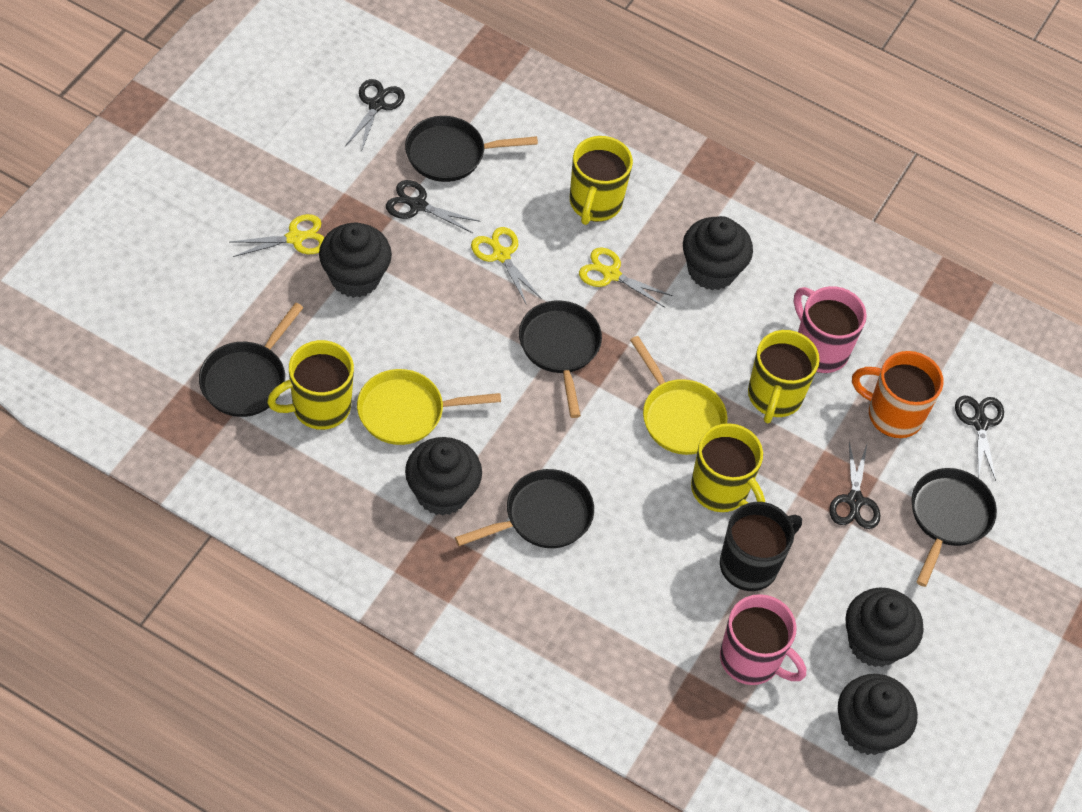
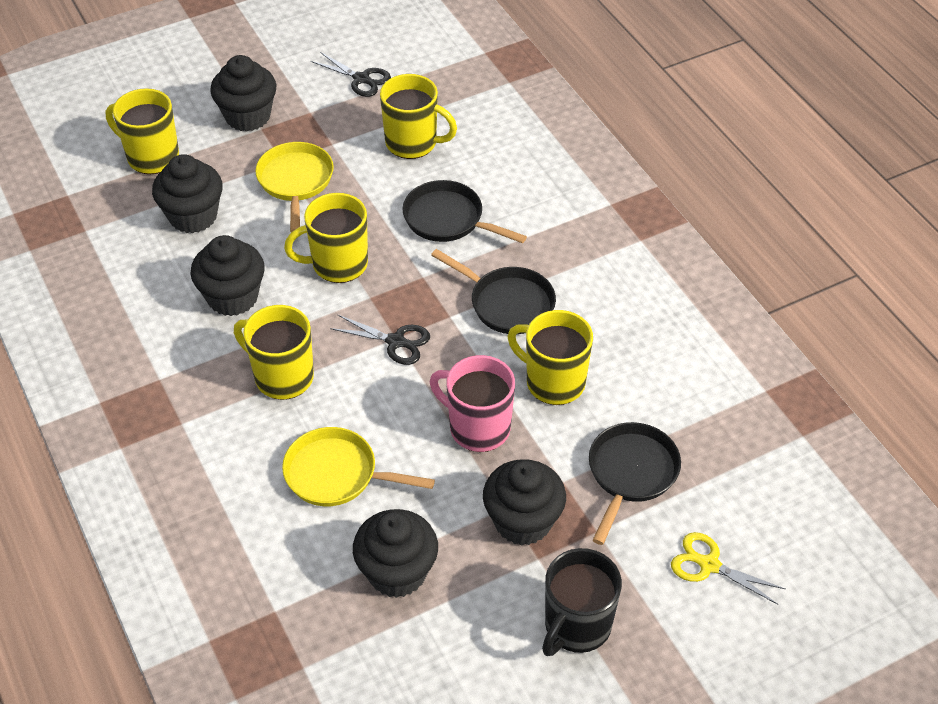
black pan: 5 -> 3
black scissors: 4 -> 2
orange mug: 1 -> 0
pink mug: 2 -> 1
yellow mug: 4 -> 5
yellow scissors: 3 -> 1

